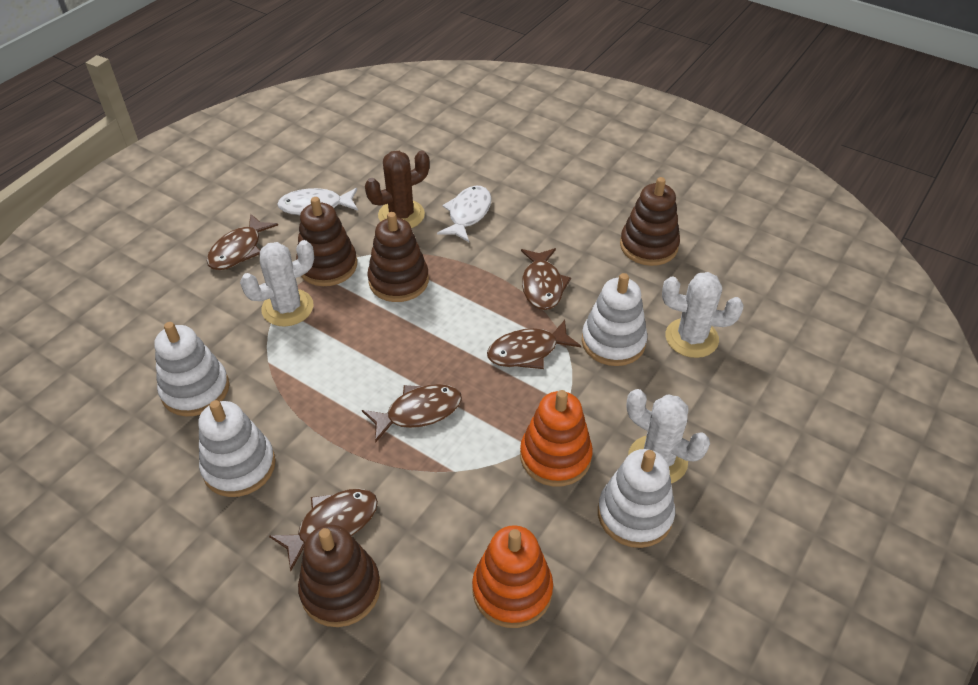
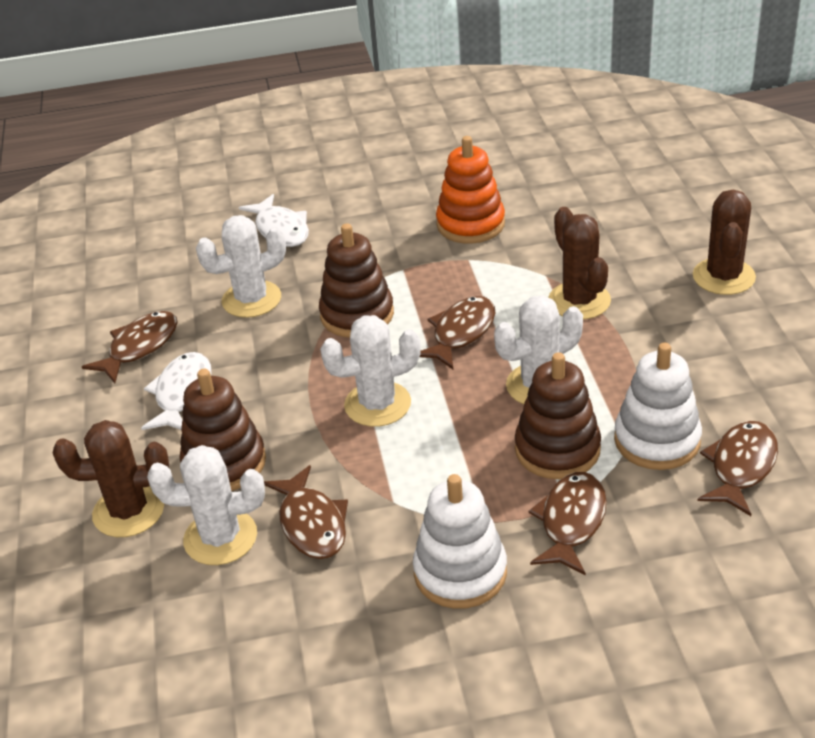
brown cactus: 1 -> 3
brown stacking toy: 4 -> 3
orange stacking toy: 2 -> 1
white cactus: 3 -> 4
white stacking toy: 4 -> 2

